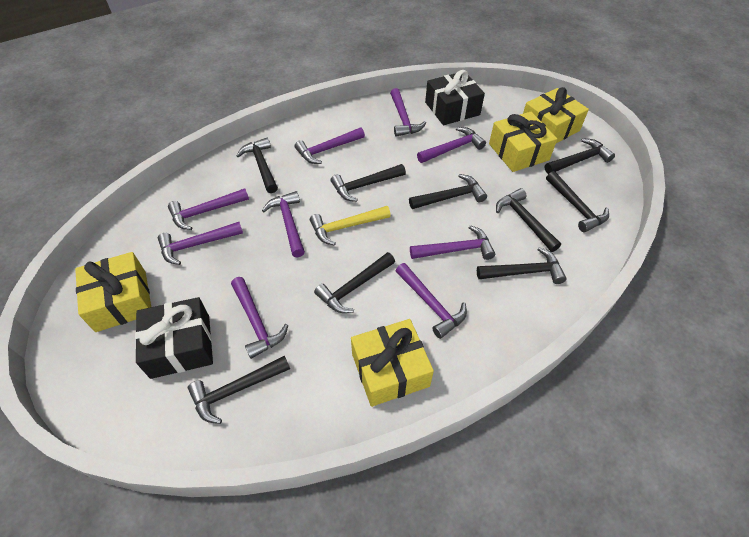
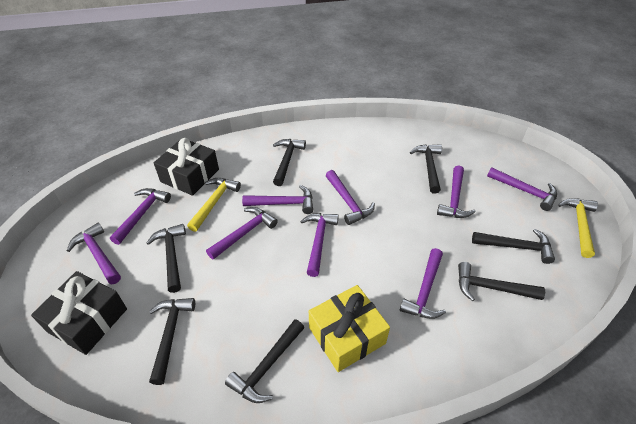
black hammer: 9 -> 7
yellow gift: 4 -> 1
yellow hammer: 1 -> 2

